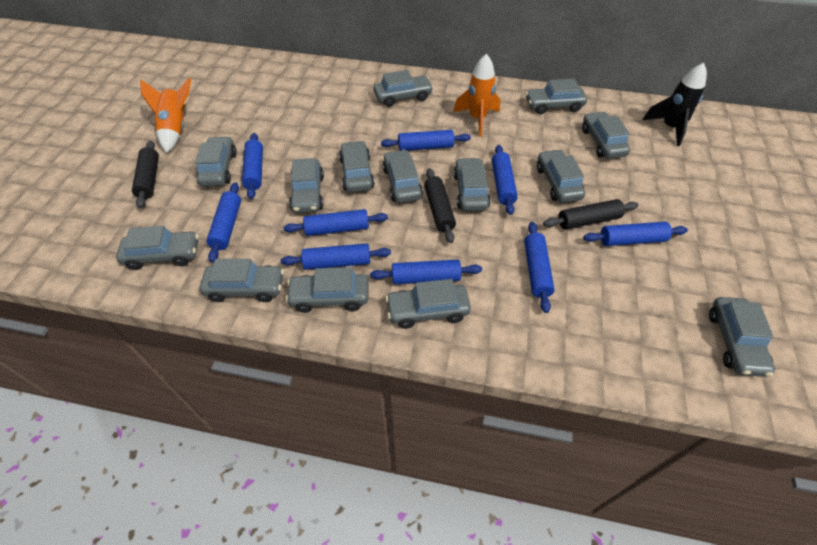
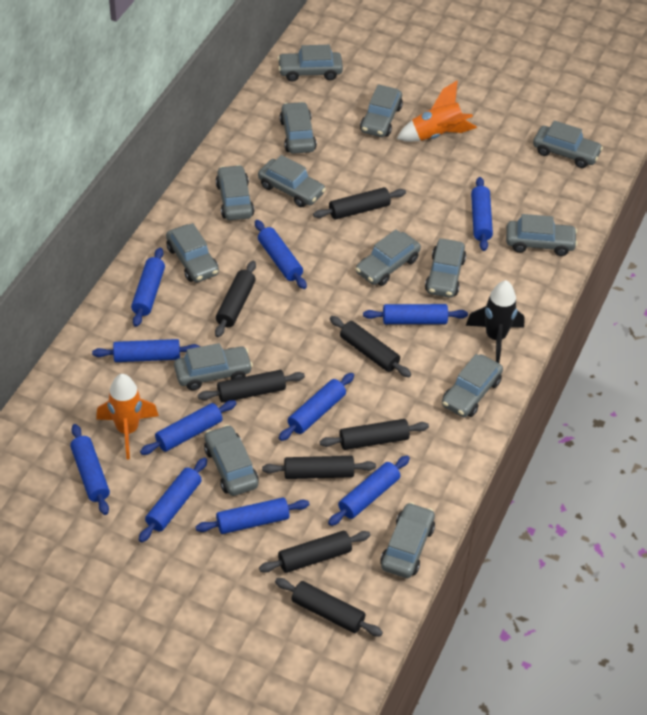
black rolling pin: 3 -> 8
blue rolling pin: 9 -> 11

